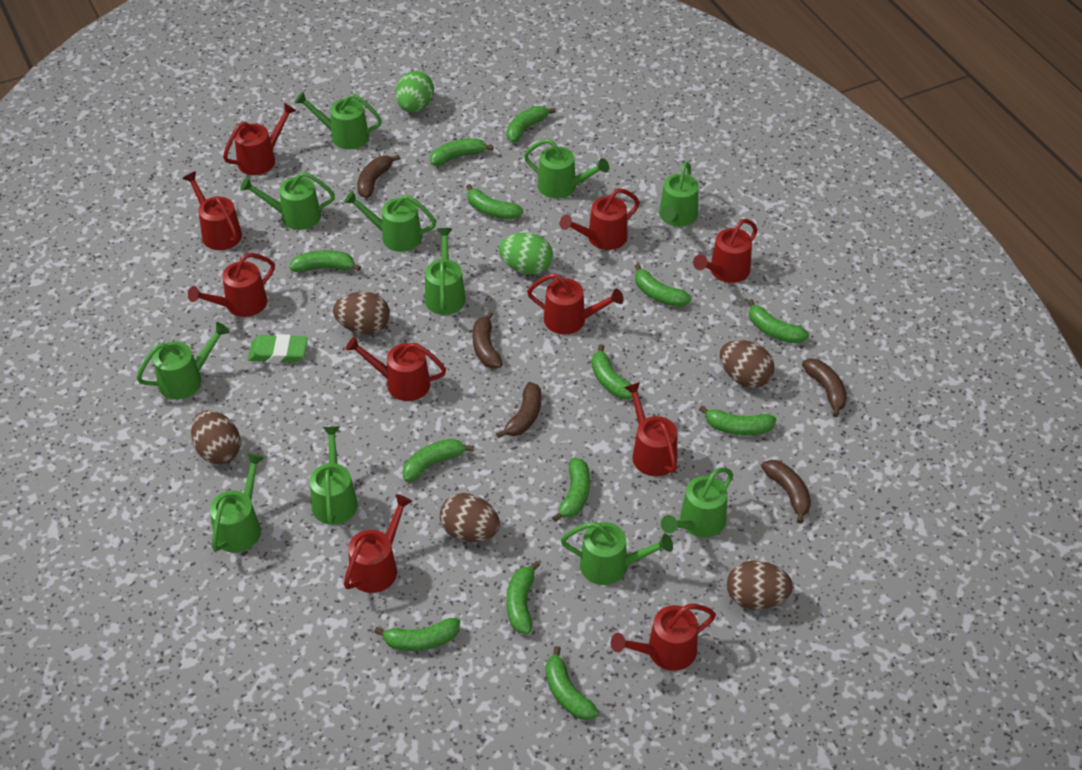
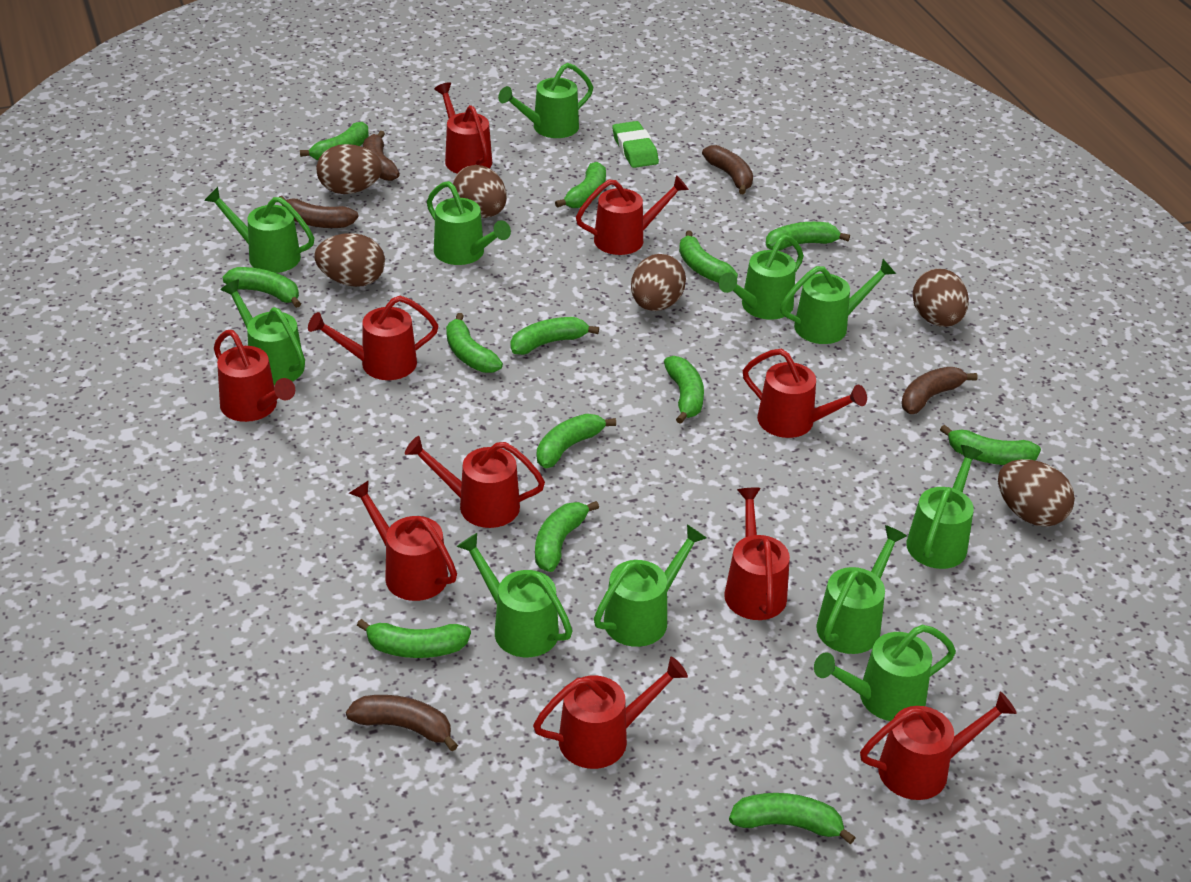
brown egg: 5 -> 6
green egg: 2 -> 0

